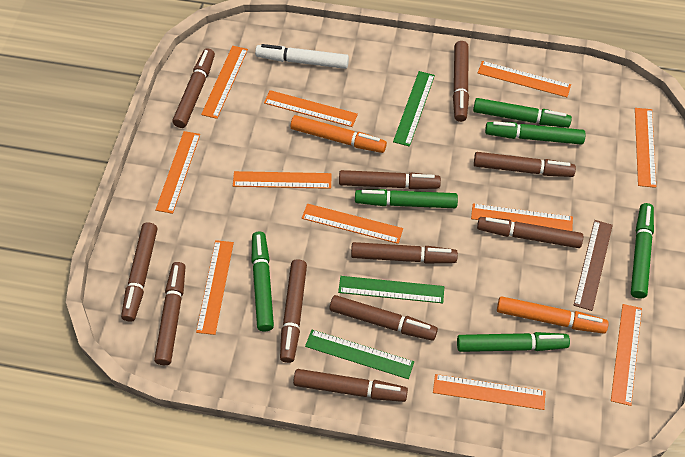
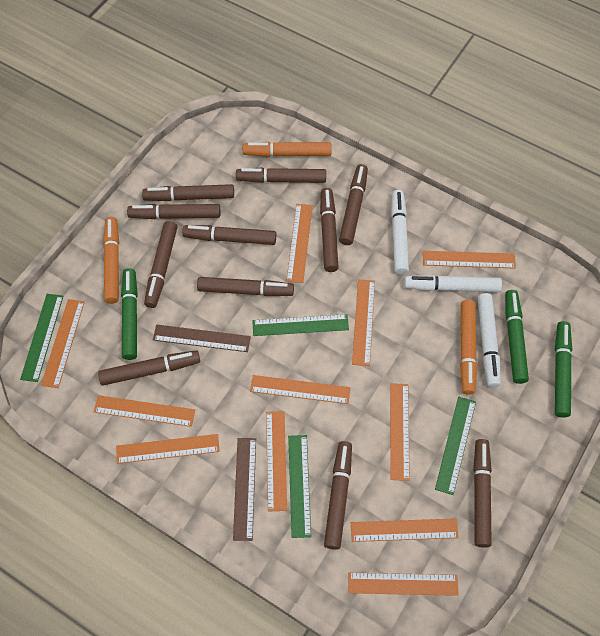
brown ruler: 1 -> 2
green marker: 6 -> 3
green ruler: 3 -> 4
orange marker: 2 -> 3
white marker: 1 -> 3

